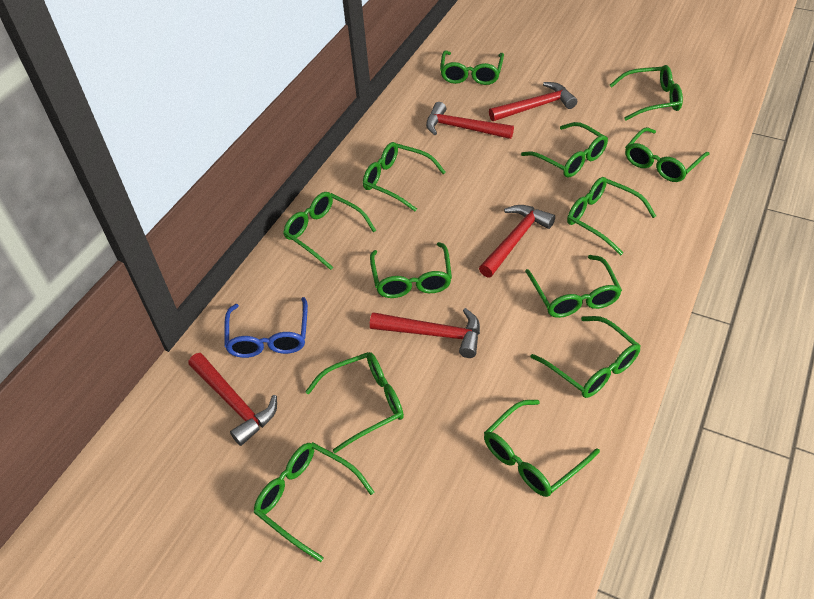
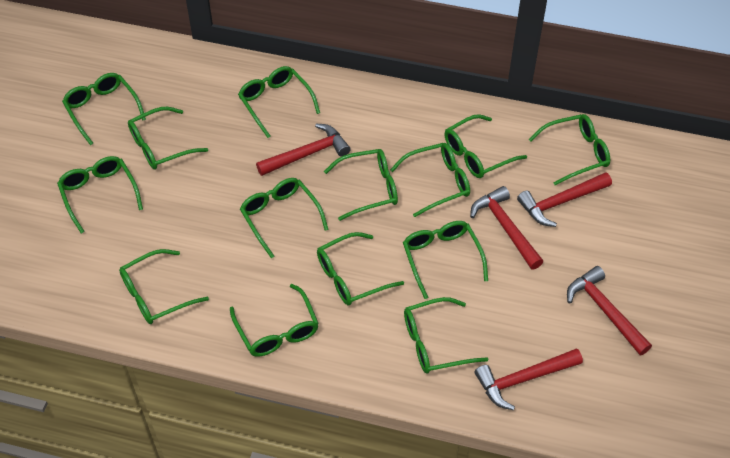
blue glasses: 1 -> 0
green glasses: 13 -> 14

